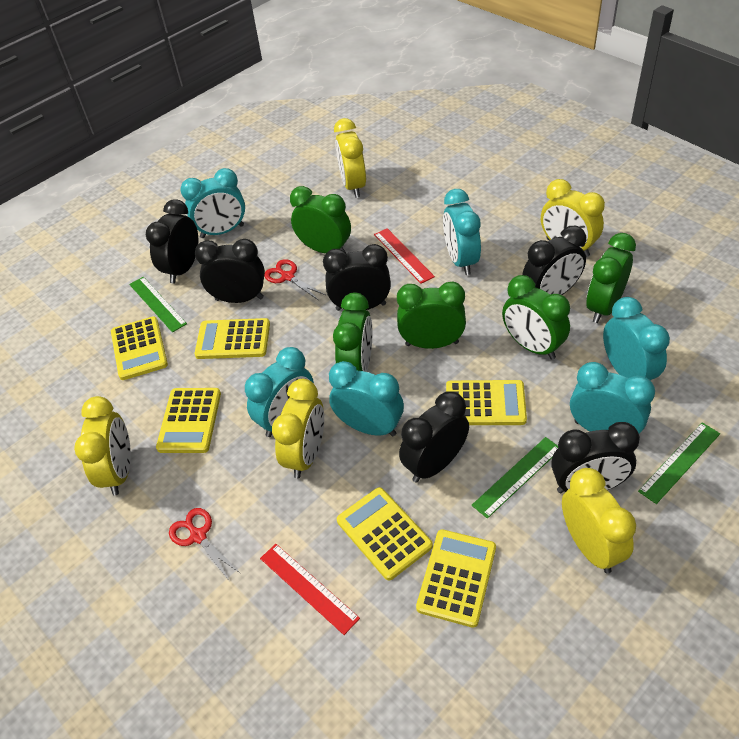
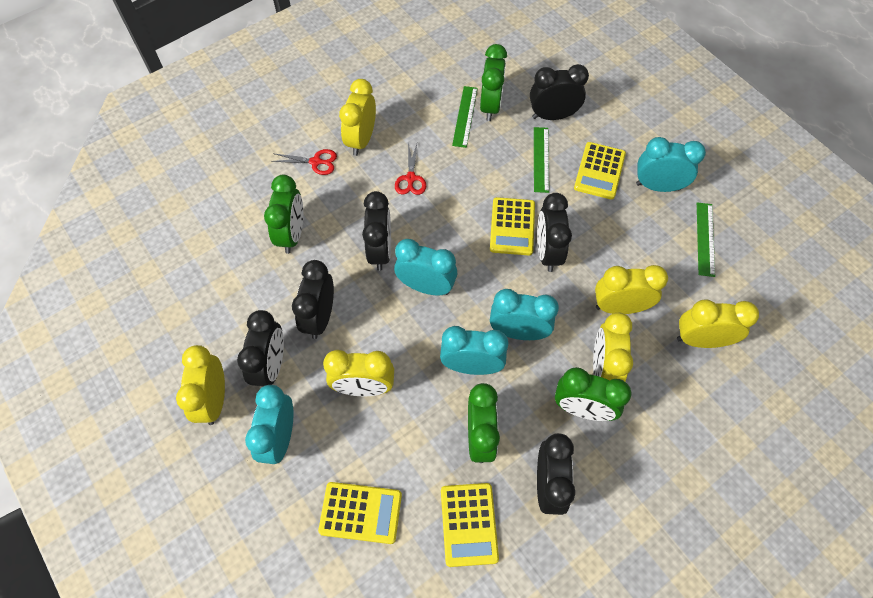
green clock: 5 -> 4
red ruler: 2 -> 0
turquoise clock: 6 -> 5
yellow calculator: 6 -> 4
yellow clock: 5 -> 6

